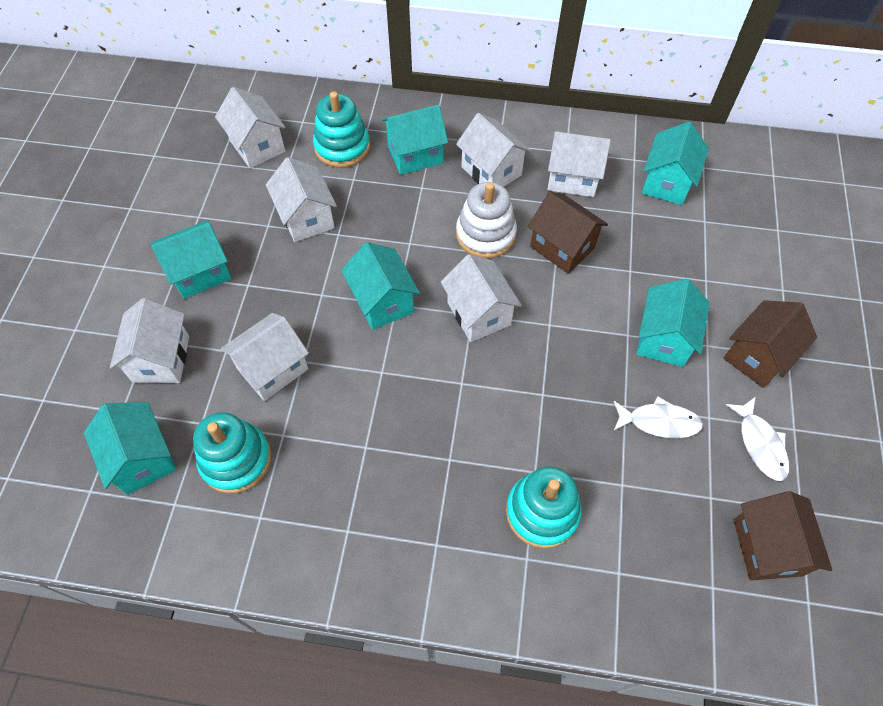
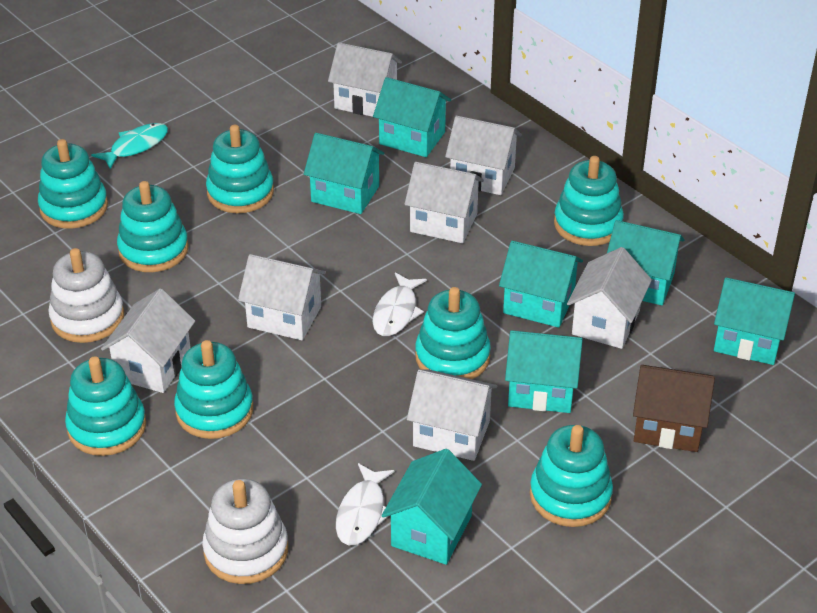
brown house: 3 -> 1
turquoise fish: 0 -> 1
turquoise house: 6 -> 7
turquoise stacking toy: 3 -> 8
white stacking toy: 1 -> 2

